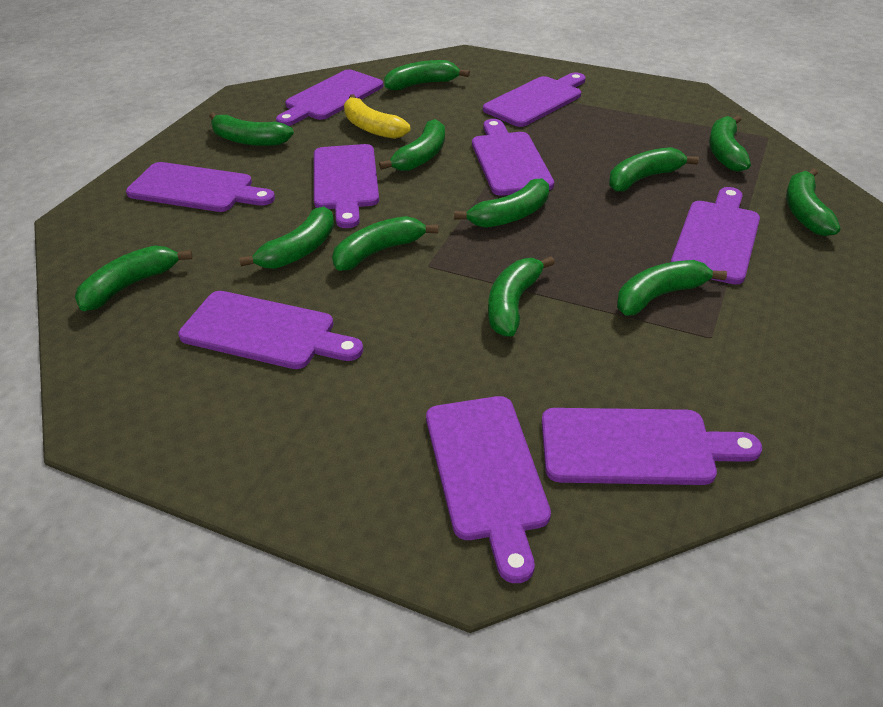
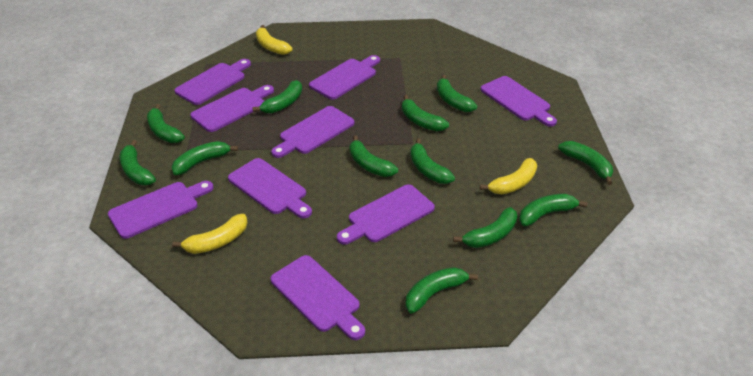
yellow banana: 1 -> 3

